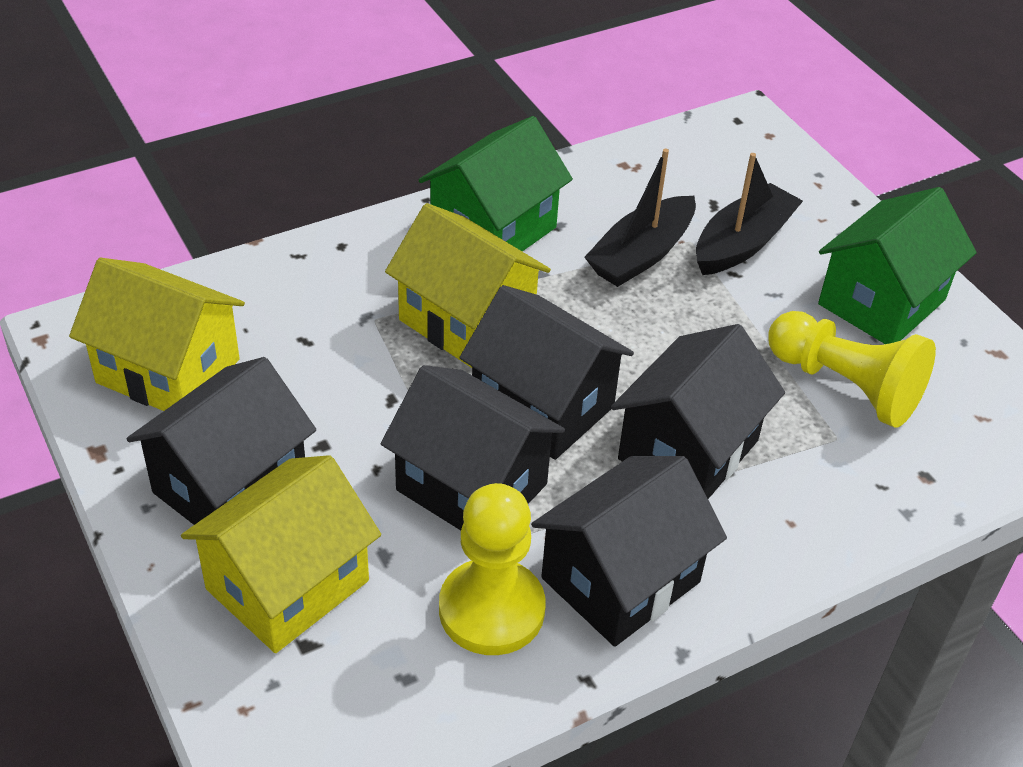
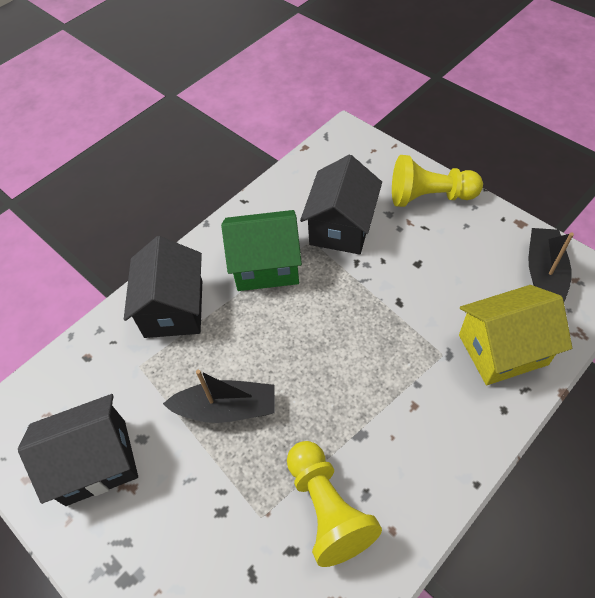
black house: 5 -> 3
green house: 2 -> 1
yellow house: 3 -> 1

